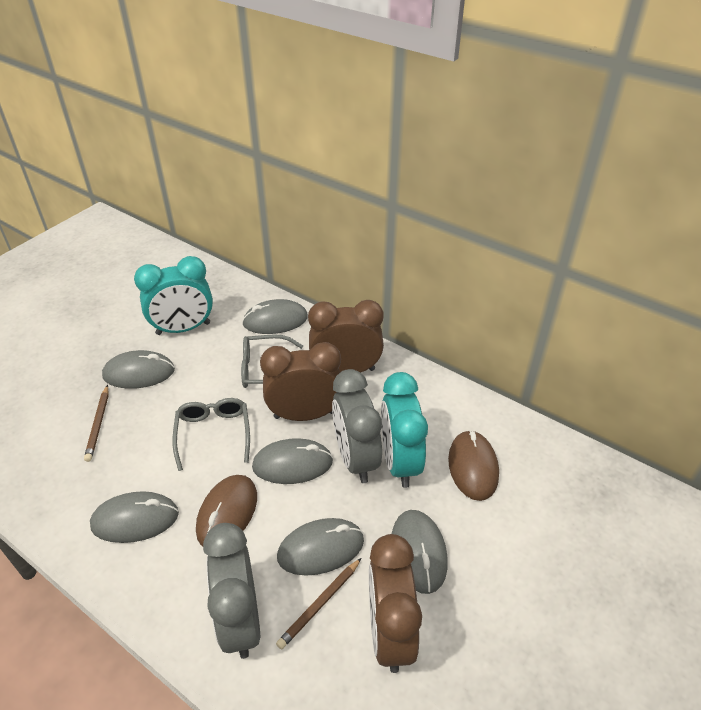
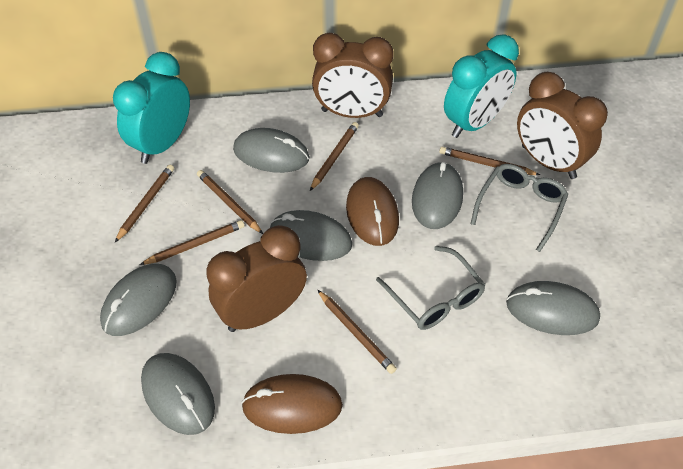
brown pencil: 2 -> 6
grey clock: 2 -> 0

